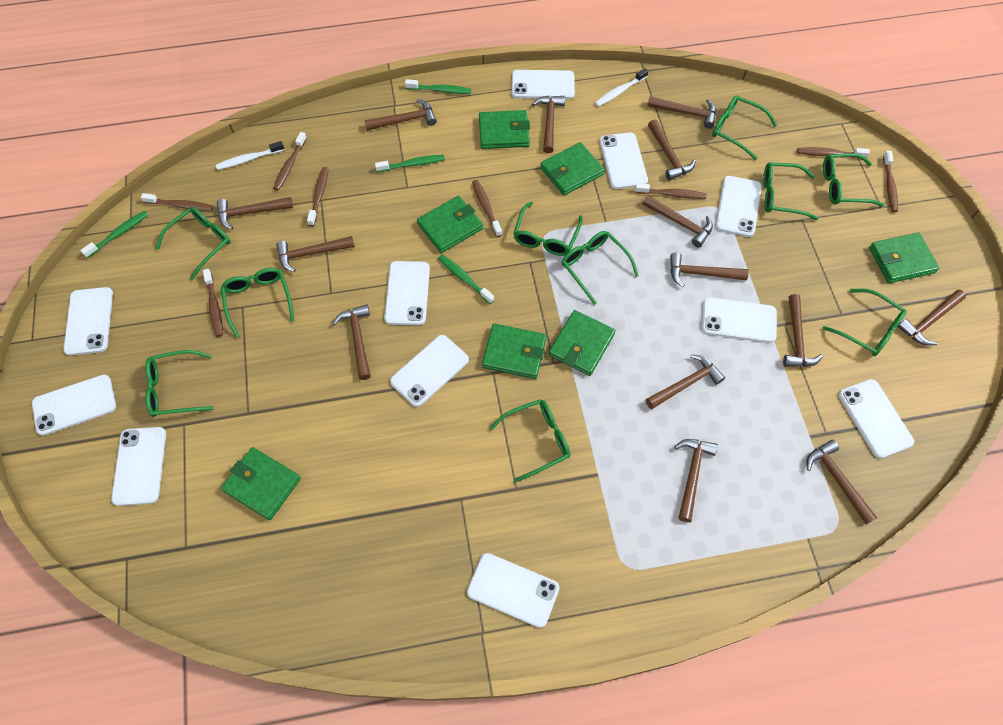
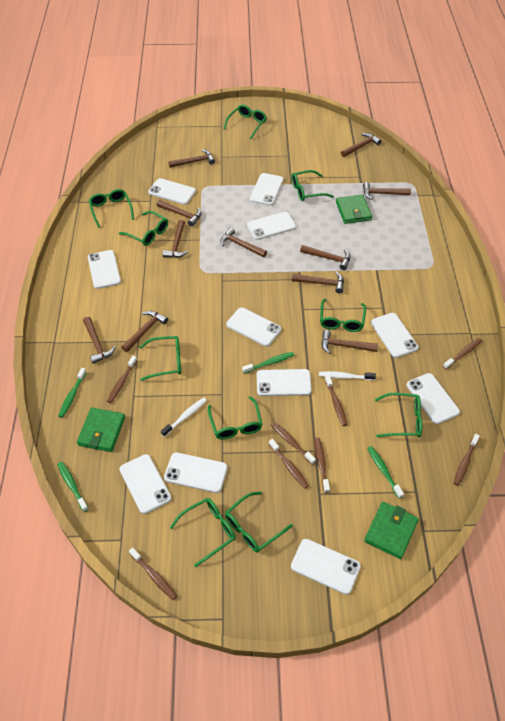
brown hammer: 14 -> 11
green wallet: 7 -> 3

